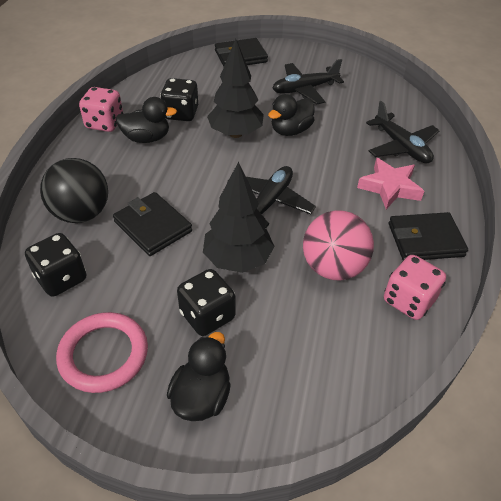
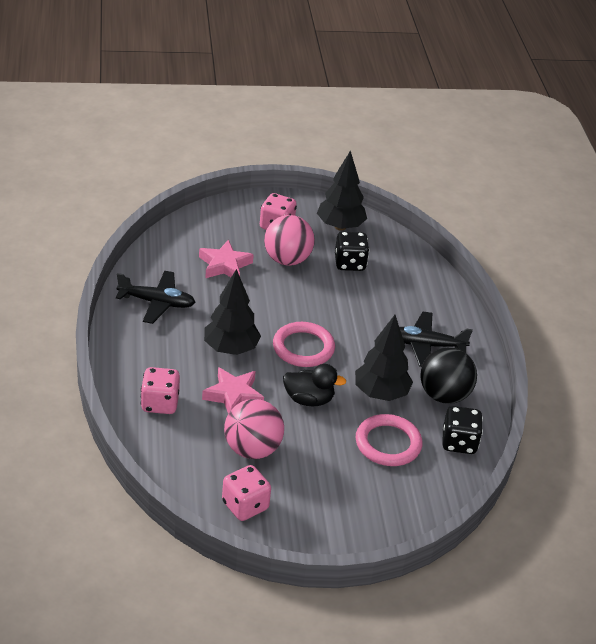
black dice: 3 -> 2
black duck: 3 -> 1
black plane: 3 -> 2
black tree: 2 -> 3
black wallet: 3 -> 0
pink ball: 1 -> 2
pink dice: 2 -> 3
pink ring: 1 -> 2
pink star: 1 -> 2

